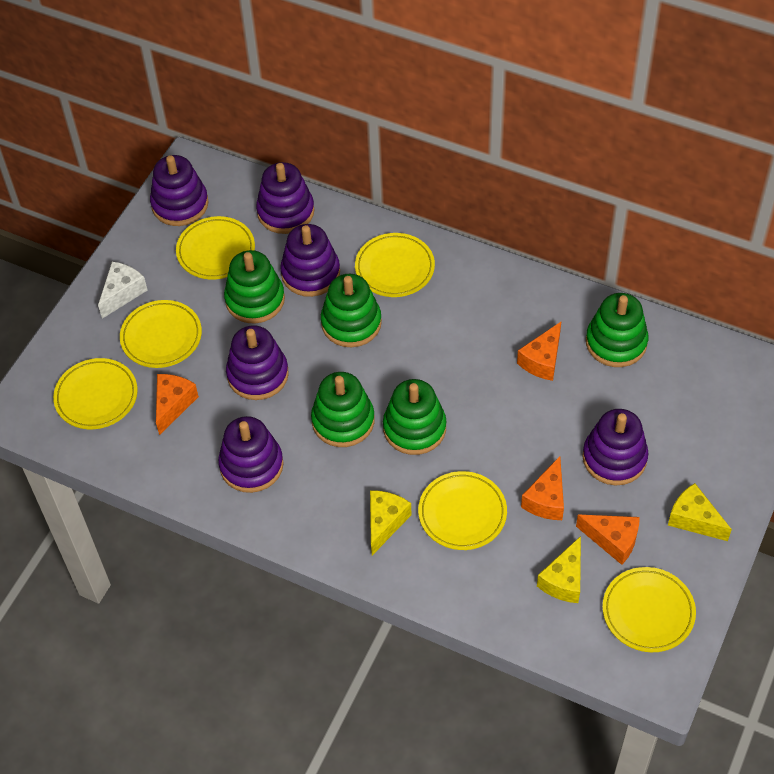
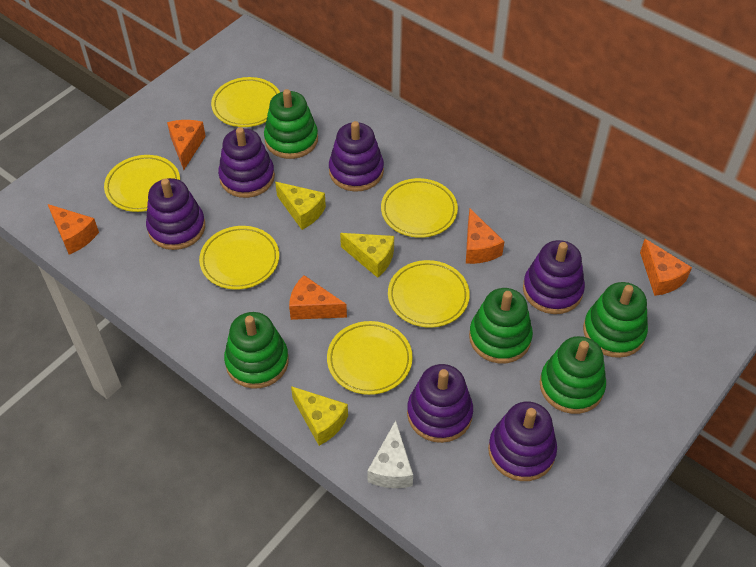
orange cheese: 4 -> 5

